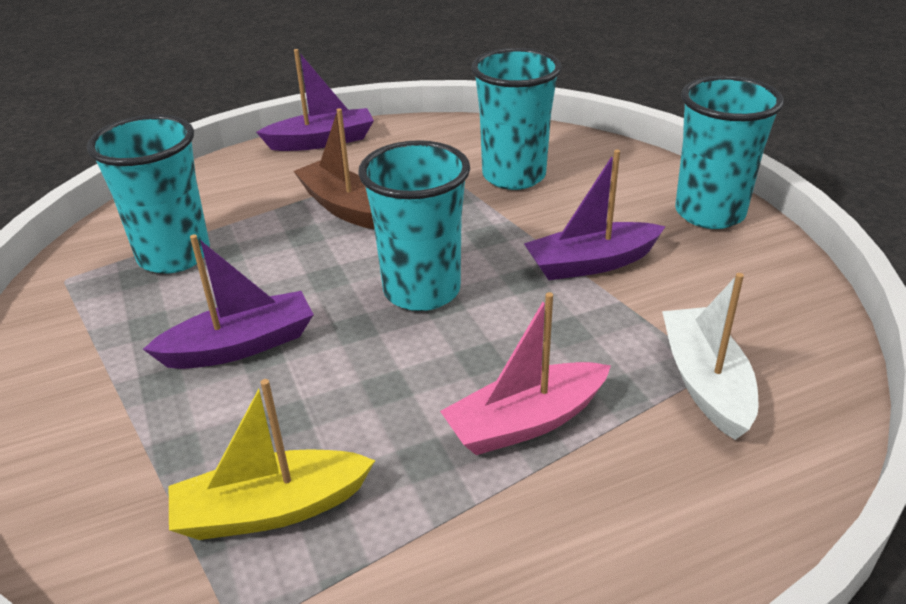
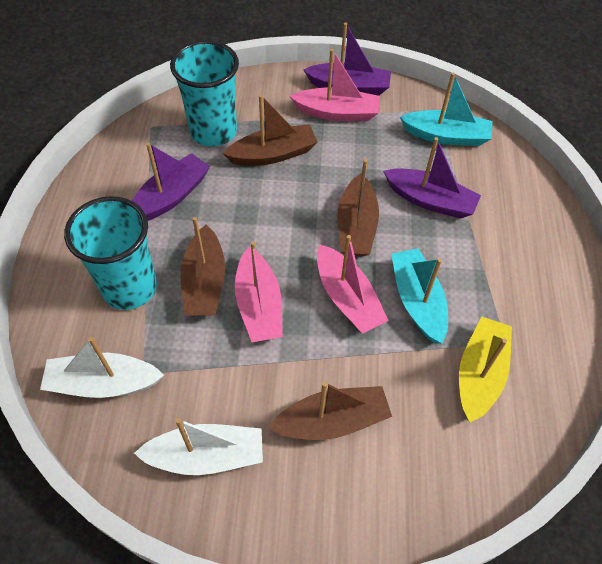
brown boat: 1 -> 4
pink boat: 1 -> 3
turquoise boat: 0 -> 2
turquoise cup: 4 -> 2
white boat: 1 -> 2

